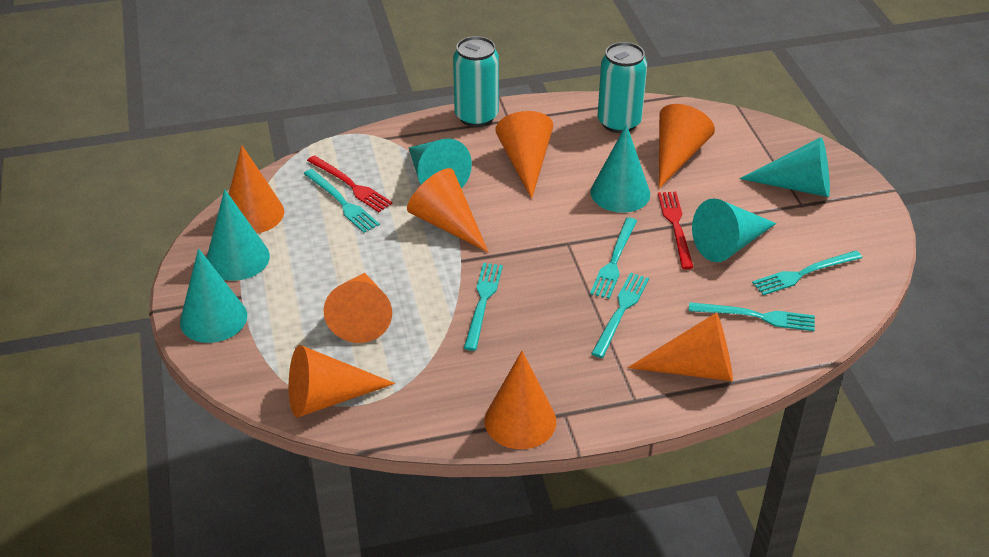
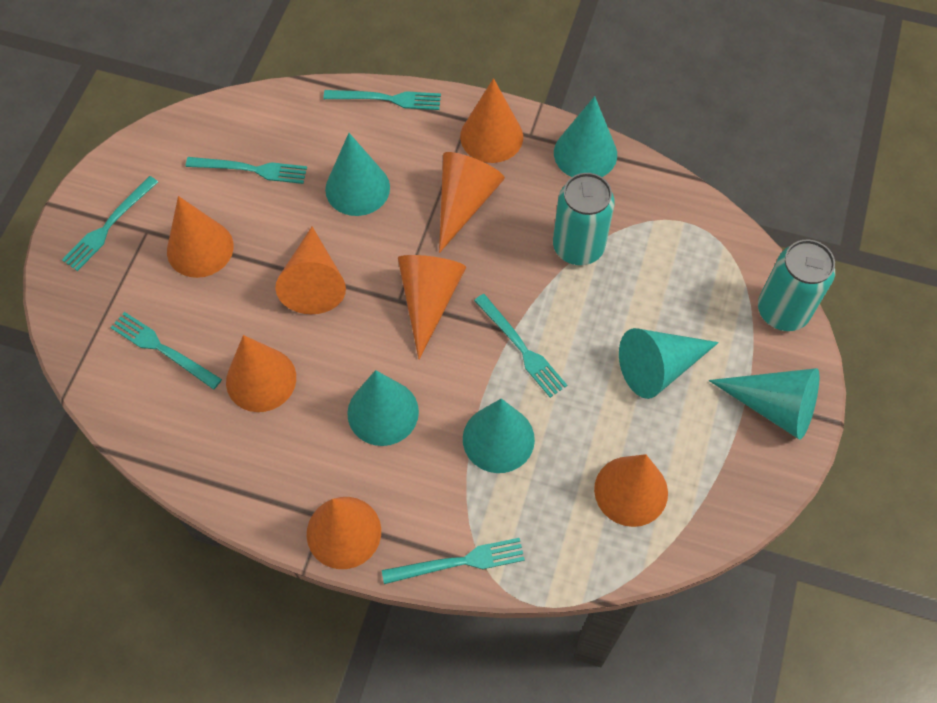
red fork: 2 -> 0

